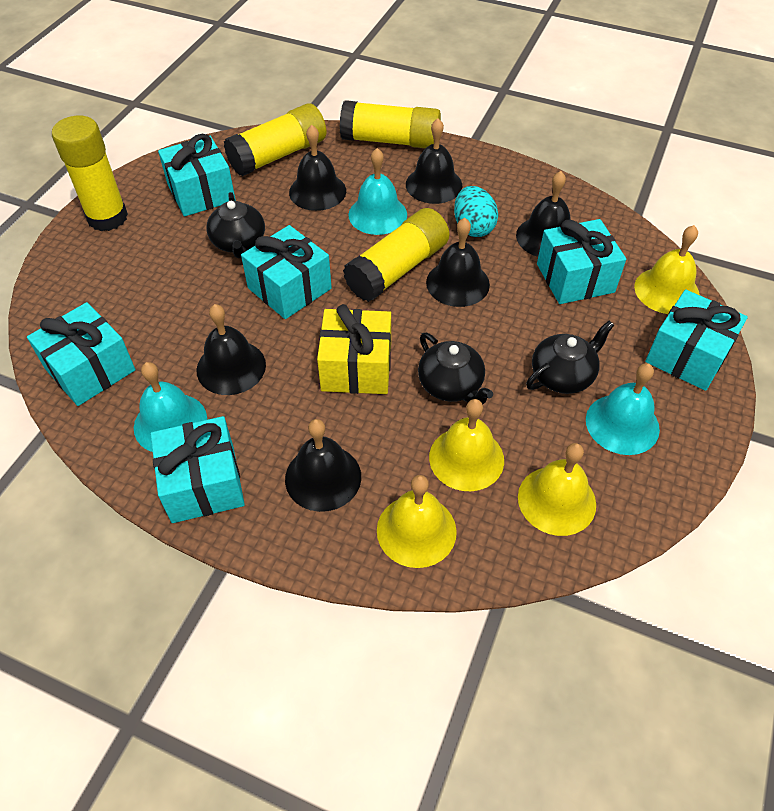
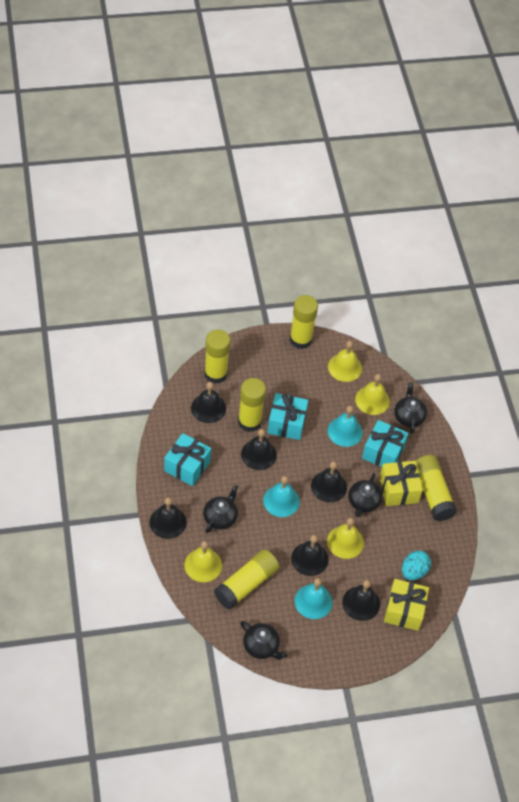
black teapot: 3 -> 4
turquoise gift: 6 -> 3
yellow gift: 1 -> 2
yellow glue stick: 4 -> 5

